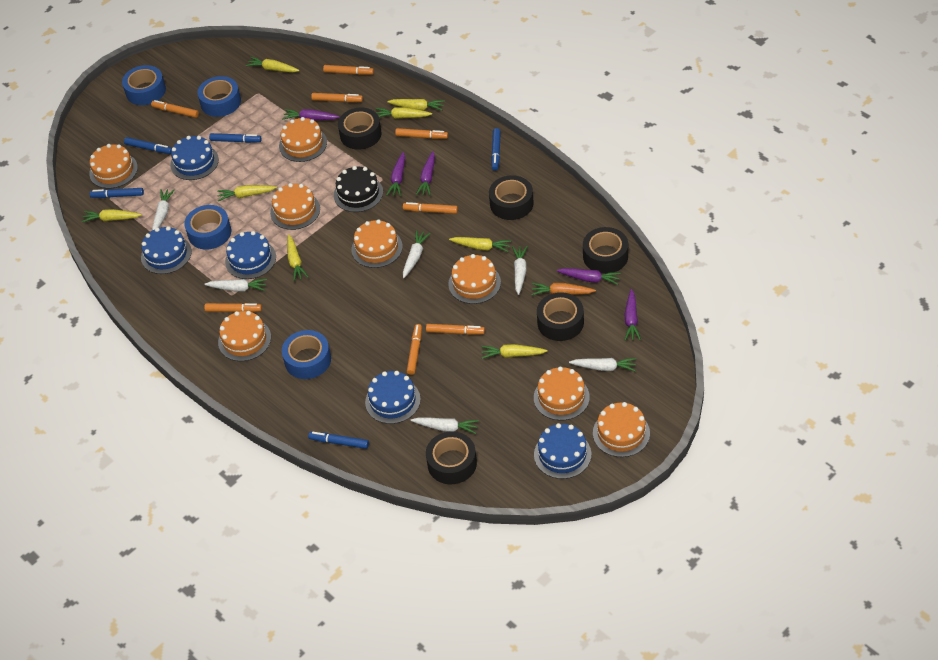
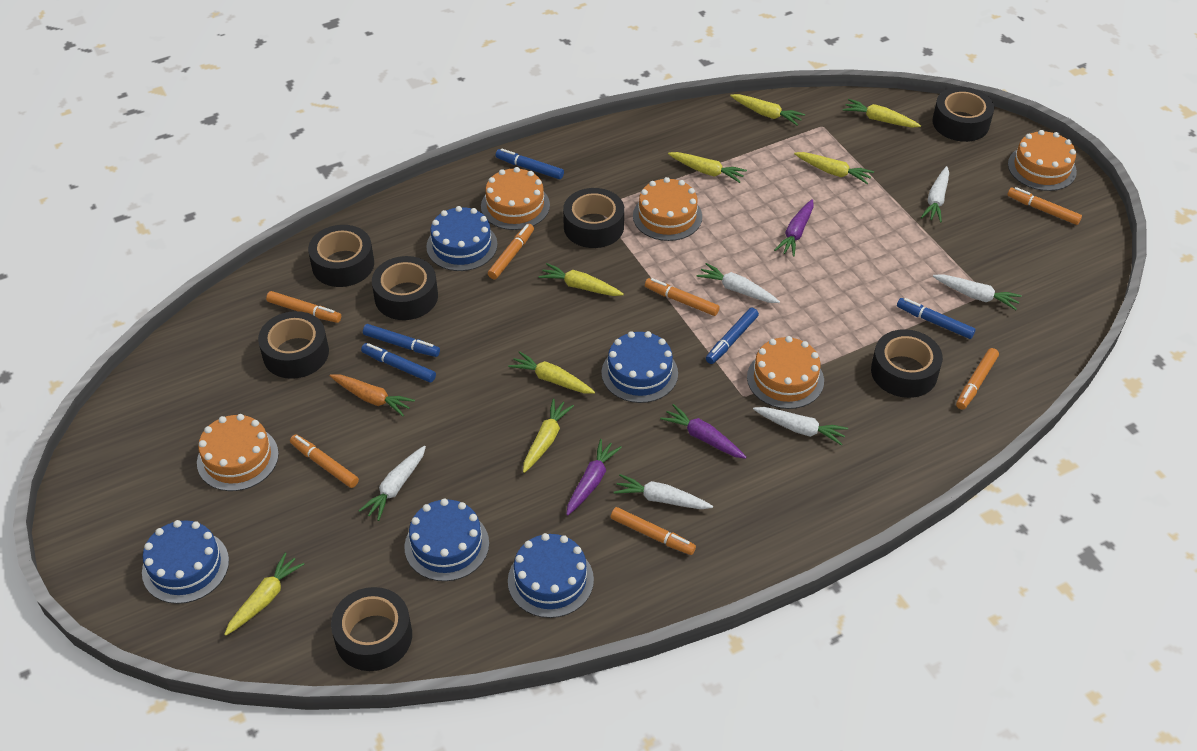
black cake: 1 -> 0
black tape: 5 -> 7
blue tape: 4 -> 0
orange cake: 8 -> 5
orange marker: 8 -> 7
purple carrot: 5 -> 3

